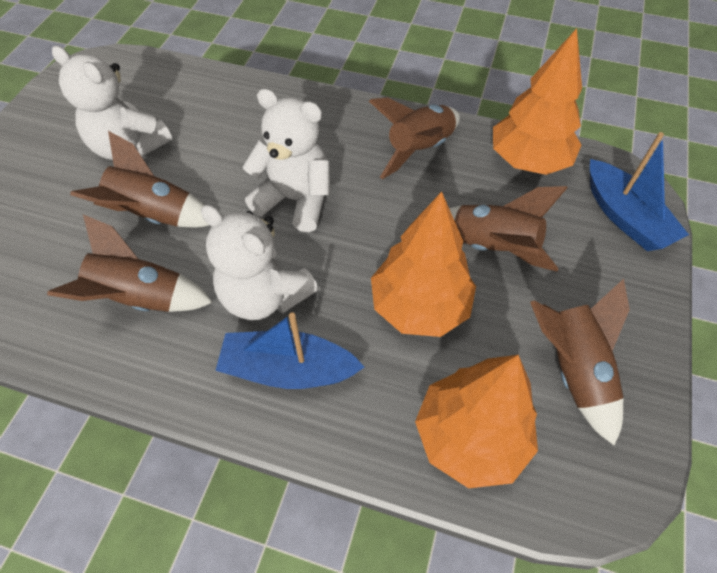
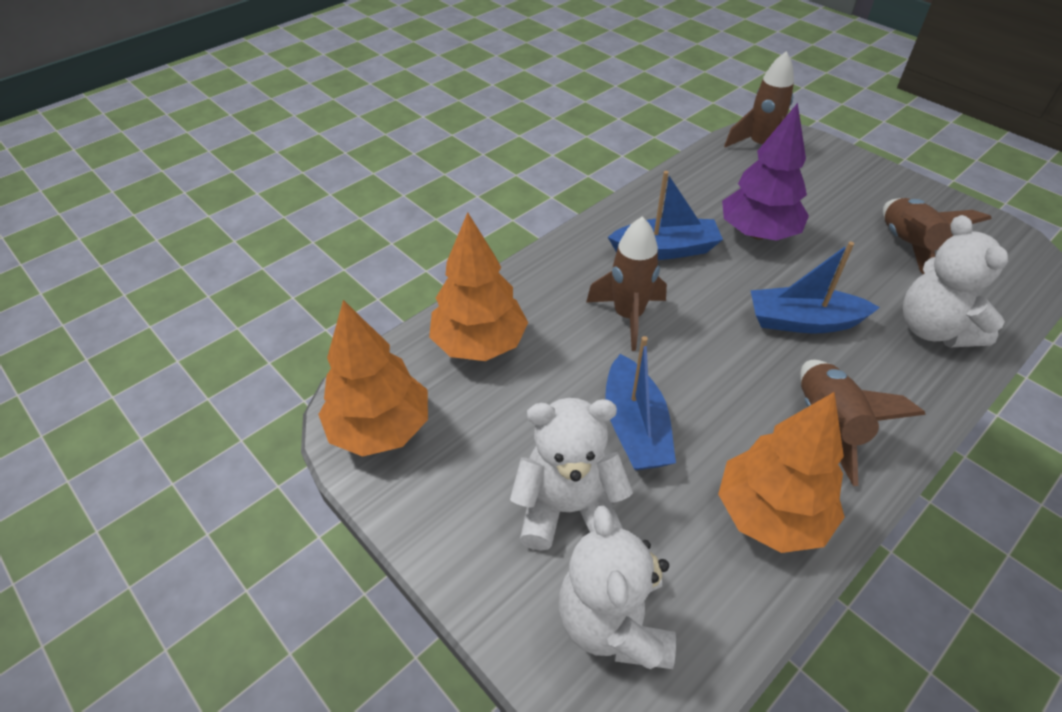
blue boat: 2 -> 3
brown rocket: 5 -> 4
purple tree: 0 -> 1

